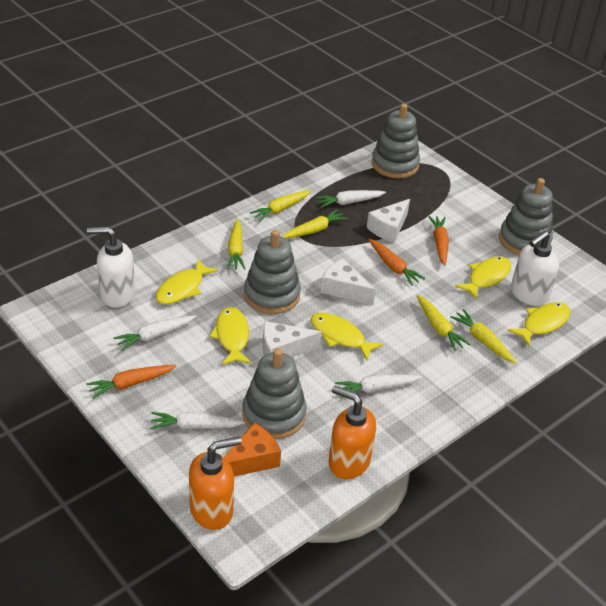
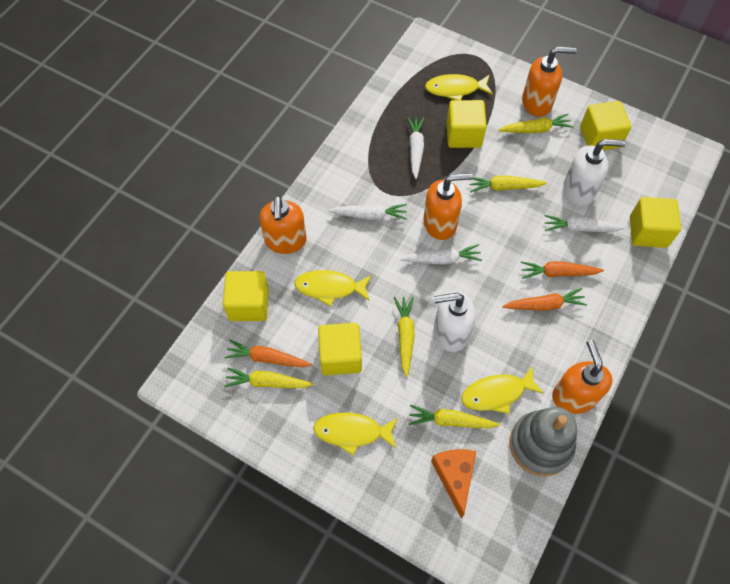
grey stacking toy: 4 -> 1
orange soap dispenser: 2 -> 4
white cheese: 3 -> 0
yellow cube: 0 -> 5
yellow fish: 5 -> 4

